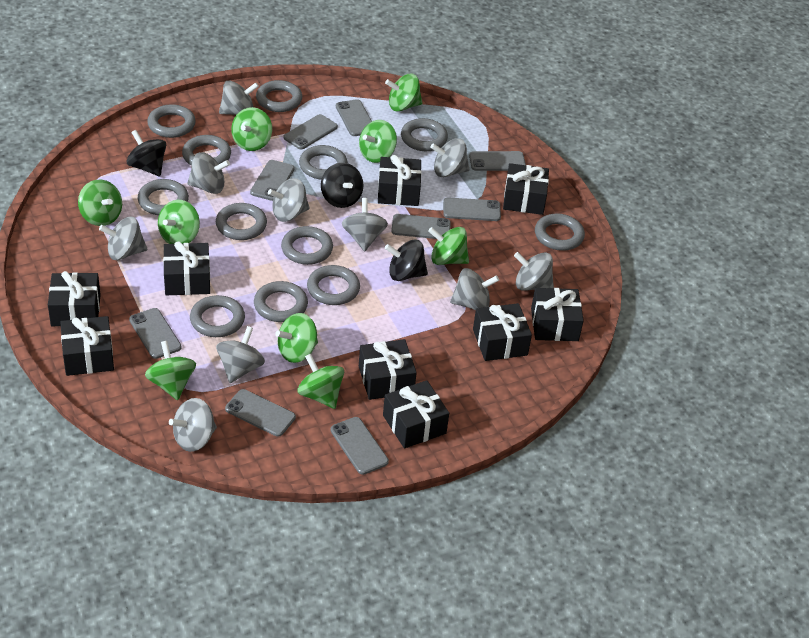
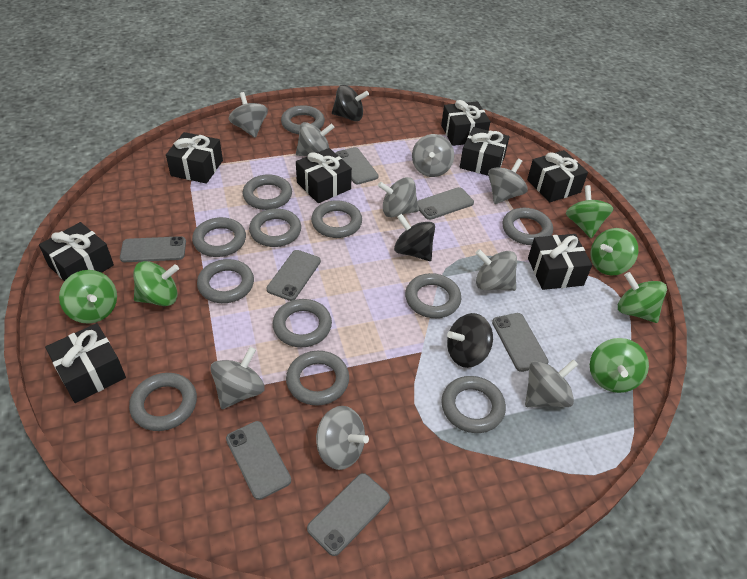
black gift: 9 -> 8
green spinning top: 9 -> 6
grey phone: 9 -> 7
grey spinning top: 10 -> 9

